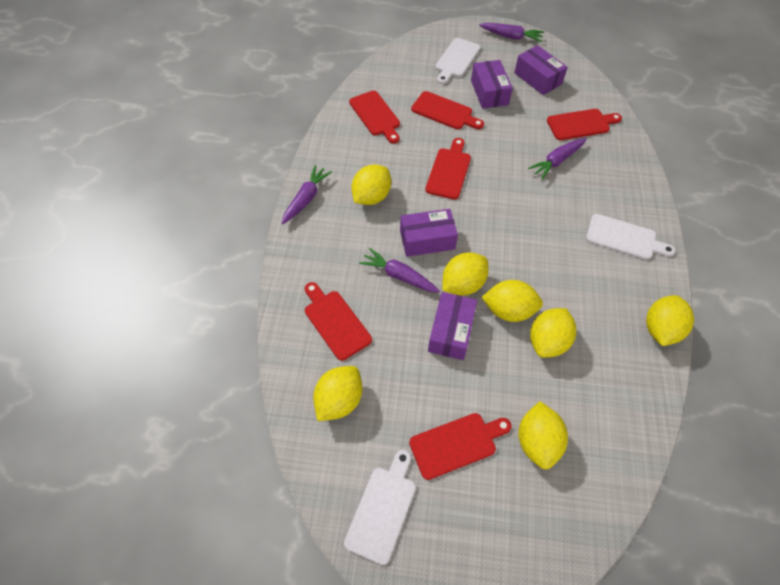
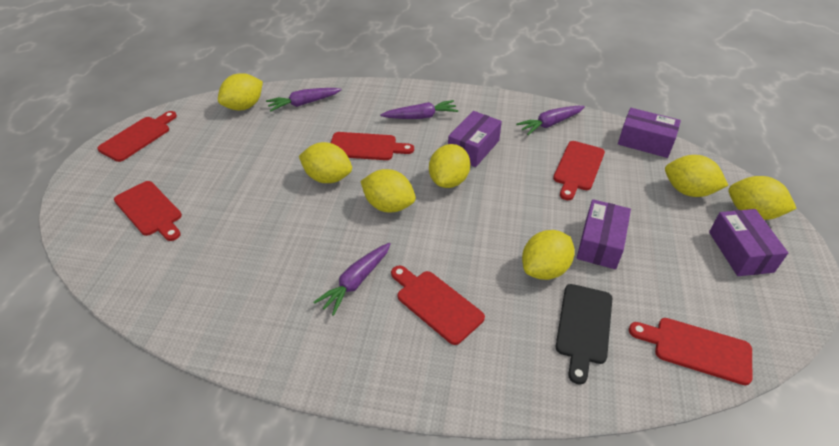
black cutting board: 0 -> 1
white cutting board: 3 -> 0

